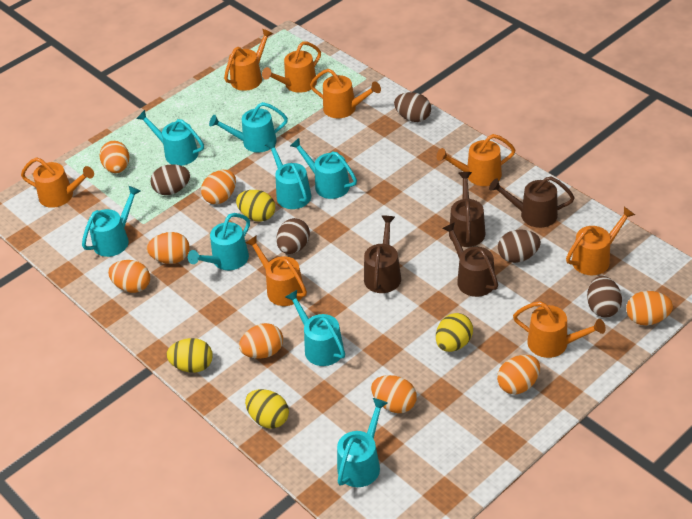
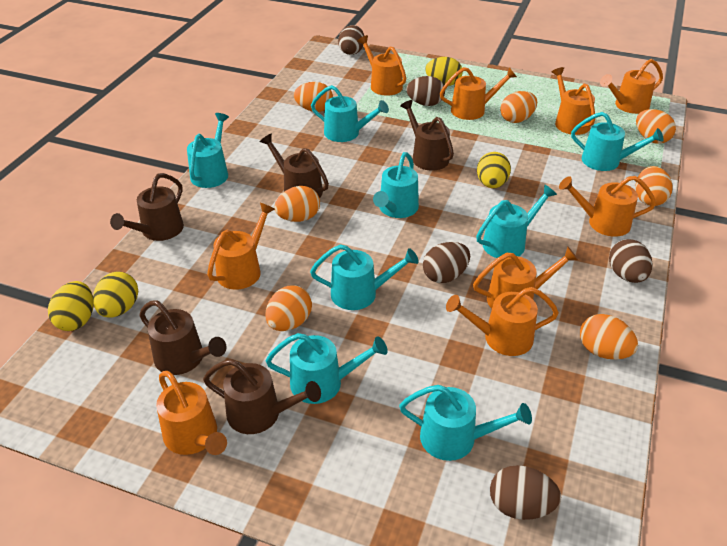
brown watering can: 4 -> 5
orange egg: 8 -> 7
orange watering can: 8 -> 9

